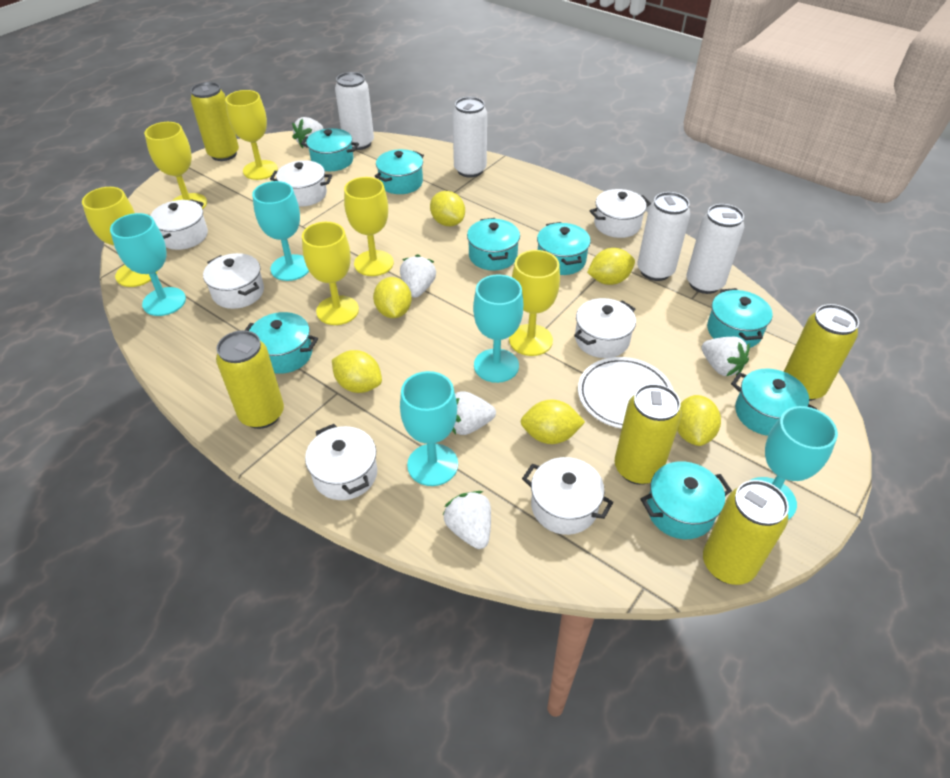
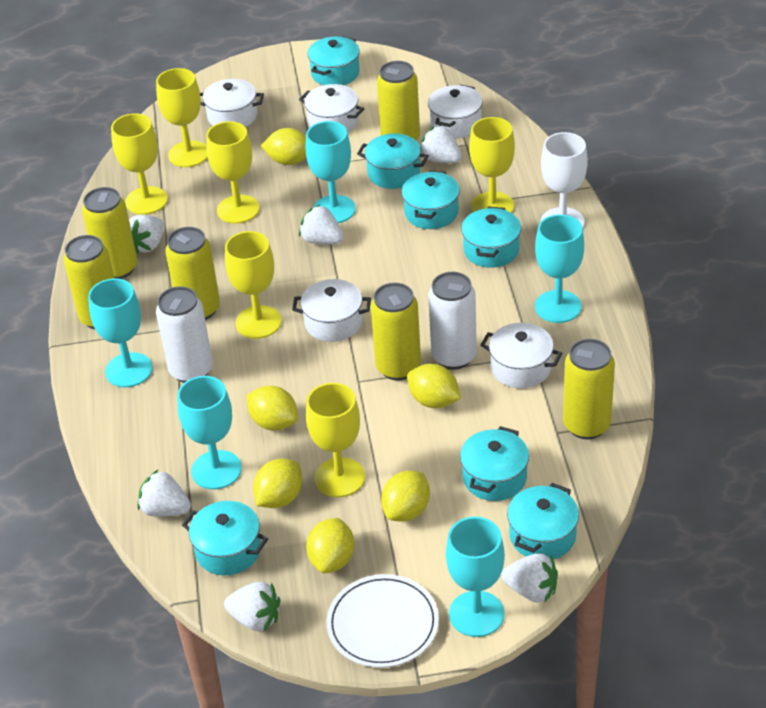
turquoise pot: 8 -> 7
white can: 4 -> 2
white goblet: 0 -> 1
white pot: 7 -> 5
white strawberry: 5 -> 6
yellow can: 5 -> 6

